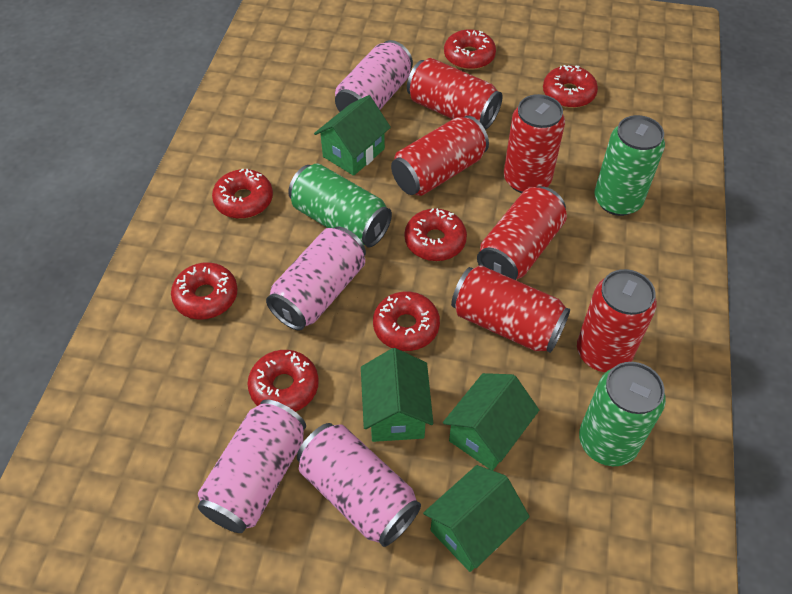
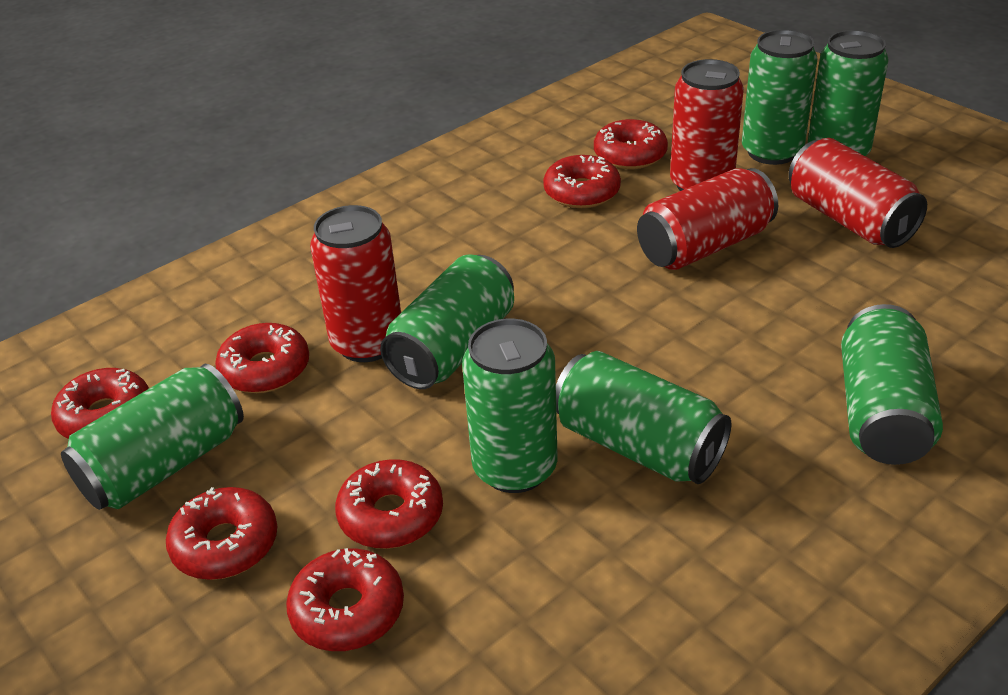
green can: 3 -> 7
green house: 4 -> 0
pink can: 4 -> 0
red can: 6 -> 4

